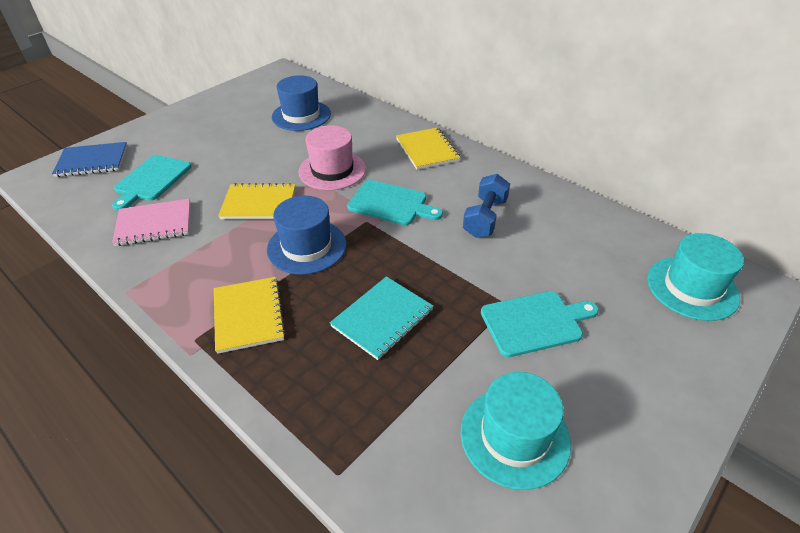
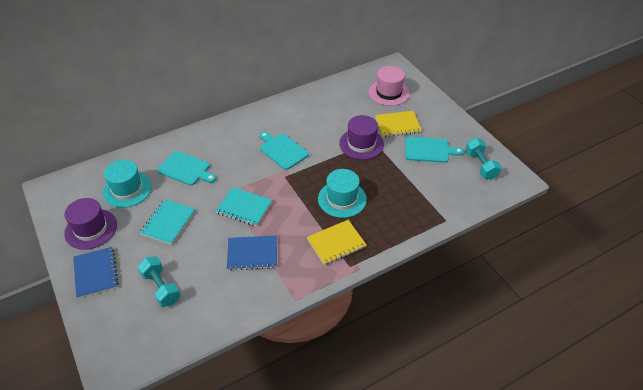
blue dumbbell: 1 -> 0
blue hat: 2 -> 0
blue notebook: 1 -> 2
pink notebook: 1 -> 0
purple hat: 0 -> 2
turquoise dumbbell: 0 -> 2
turquoise notebook: 1 -> 2
yellow notebook: 3 -> 2

